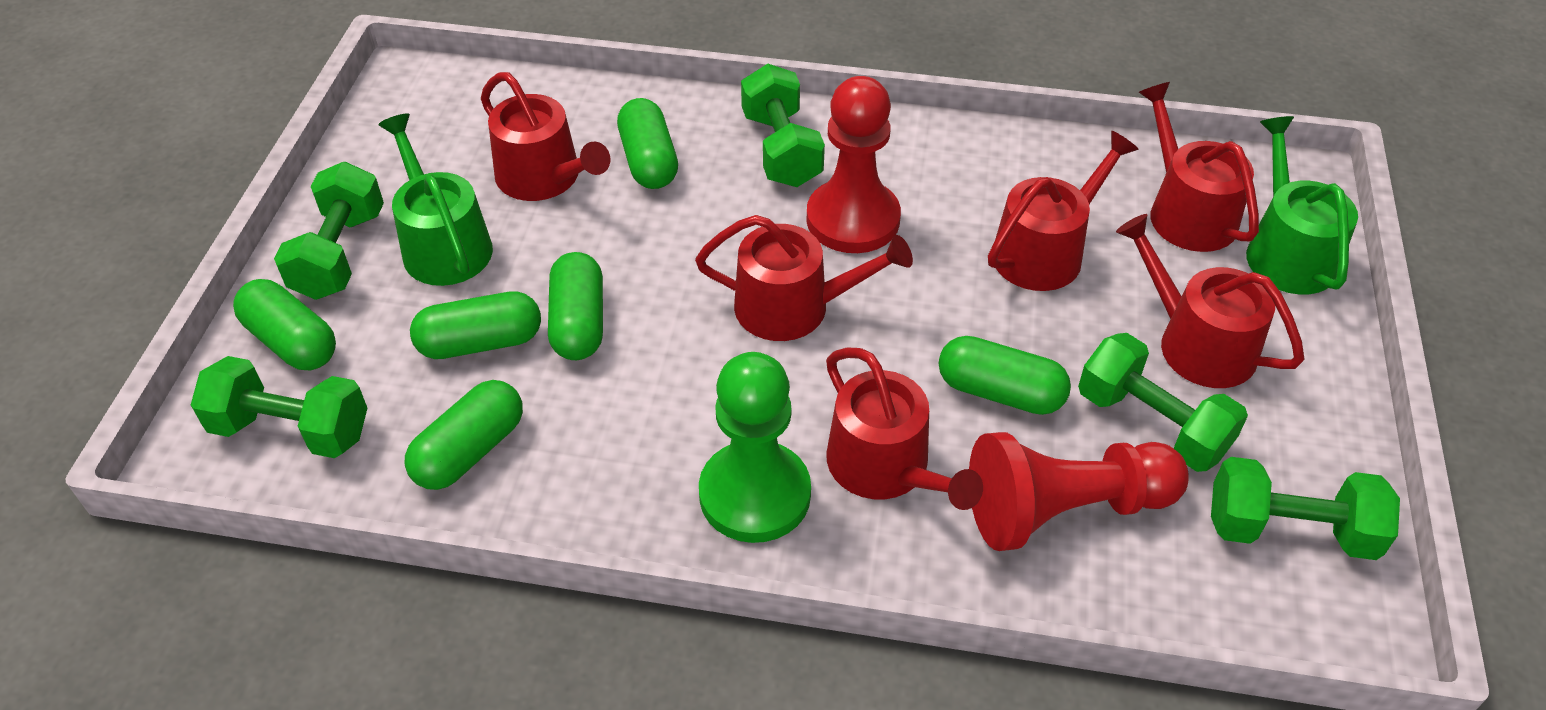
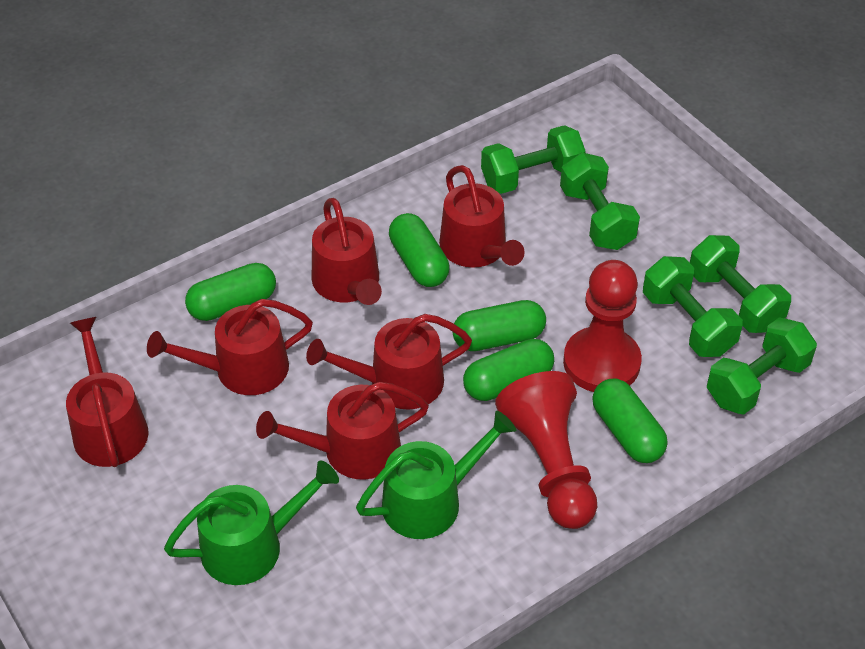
green capsule: 6 -> 5
green pawn: 1 -> 0

